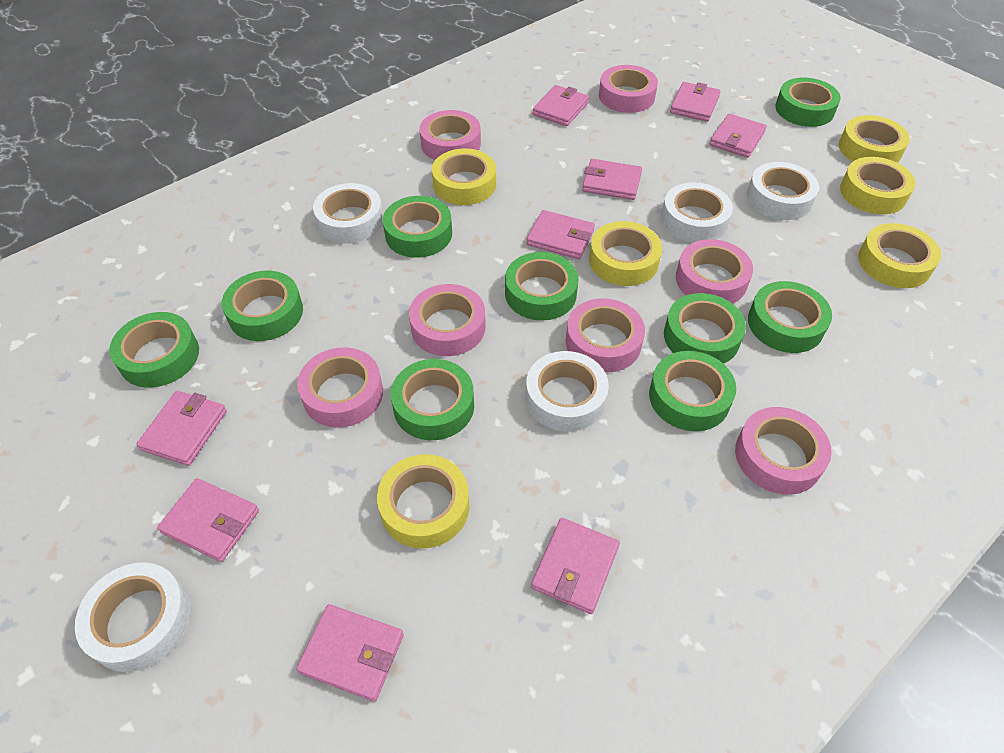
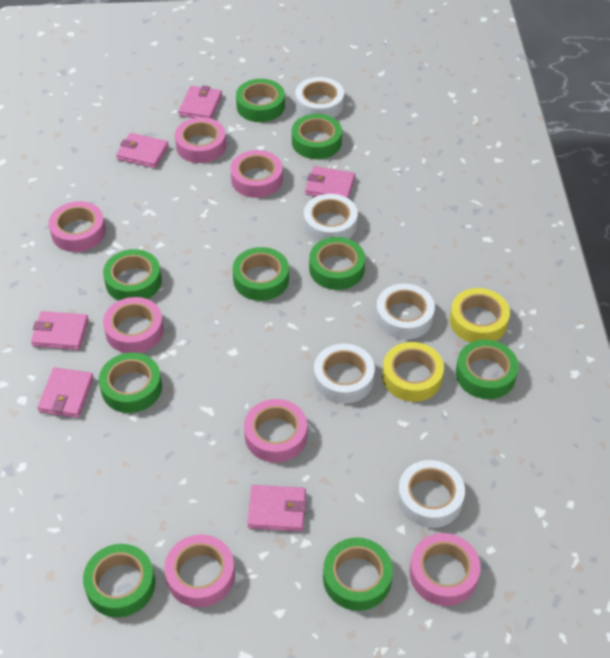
pink wallet: 9 -> 6
yellow tape: 6 -> 2

